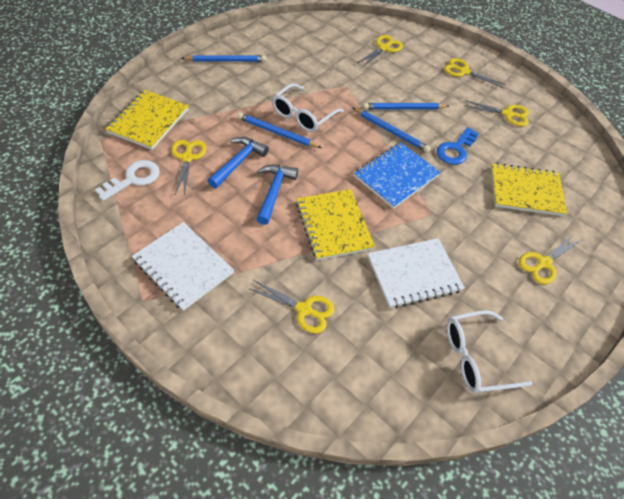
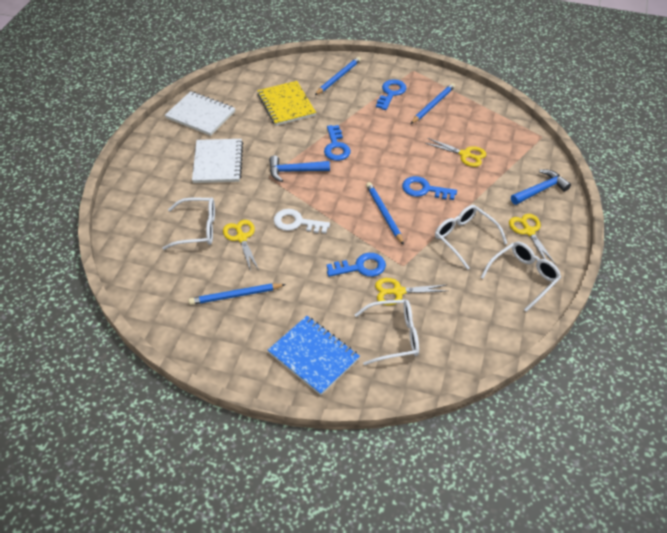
blue key: 1 -> 4
white glasses: 2 -> 4
yellow notebook: 3 -> 1
yellow scissors: 6 -> 4

